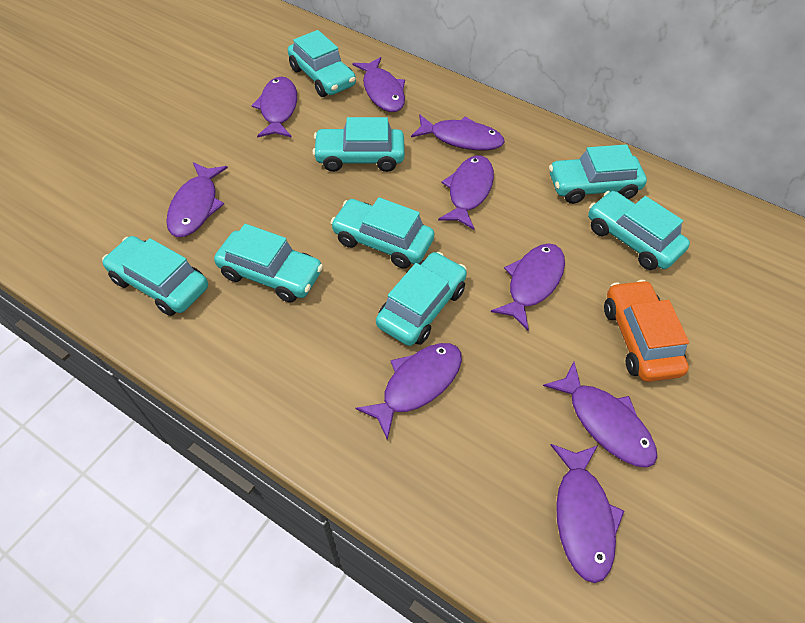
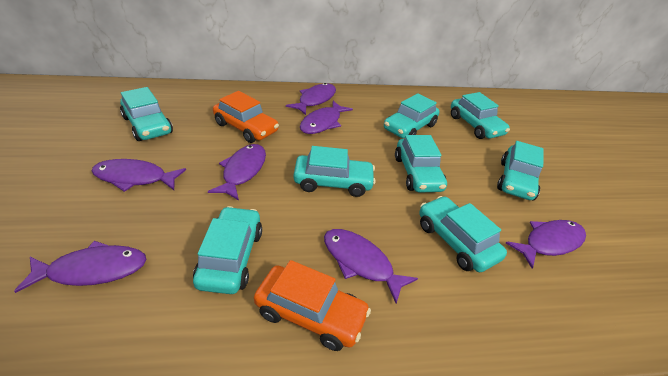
orange car: 1 -> 2
purple fish: 9 -> 7

